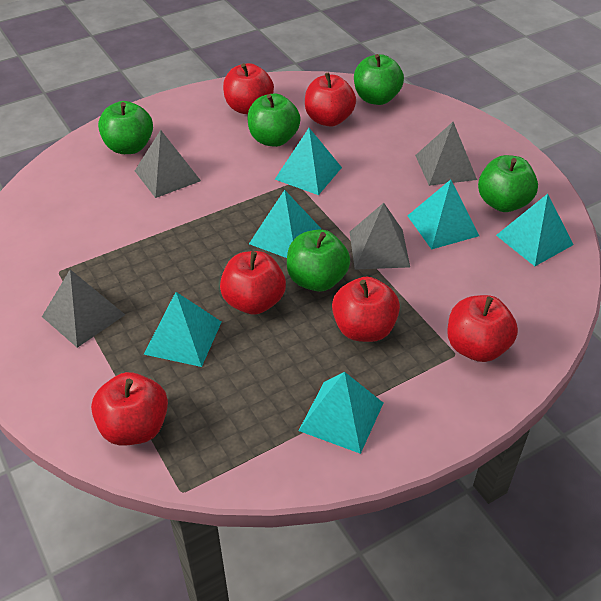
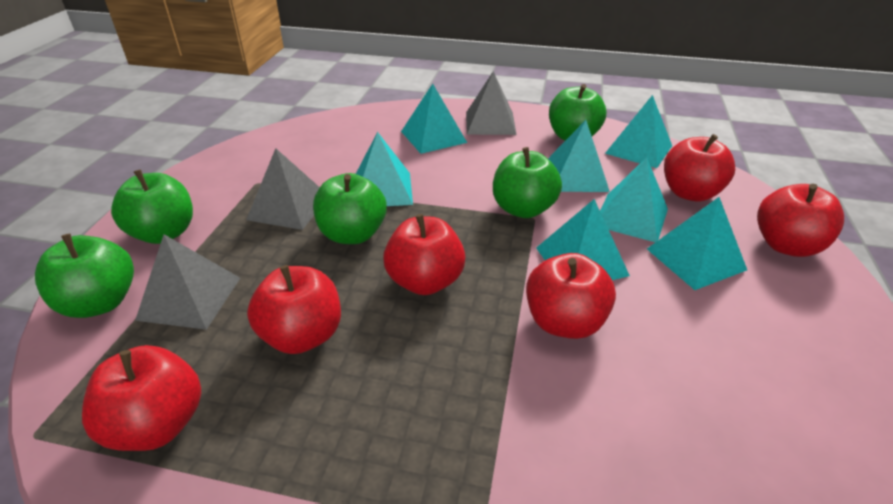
grey pyramid: 4 -> 3
turquoise pyramid: 6 -> 7

